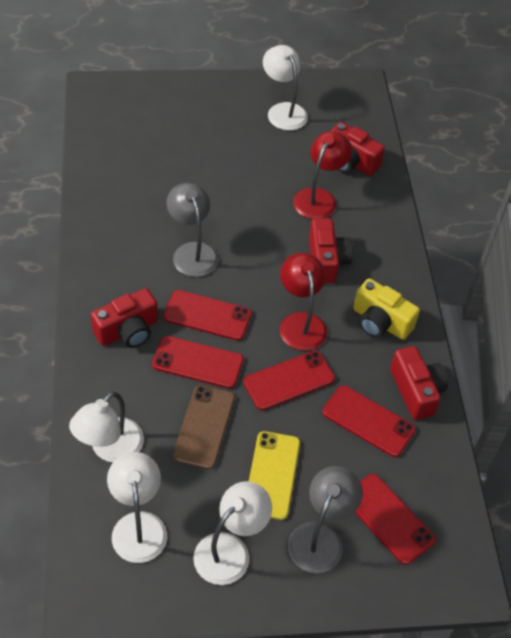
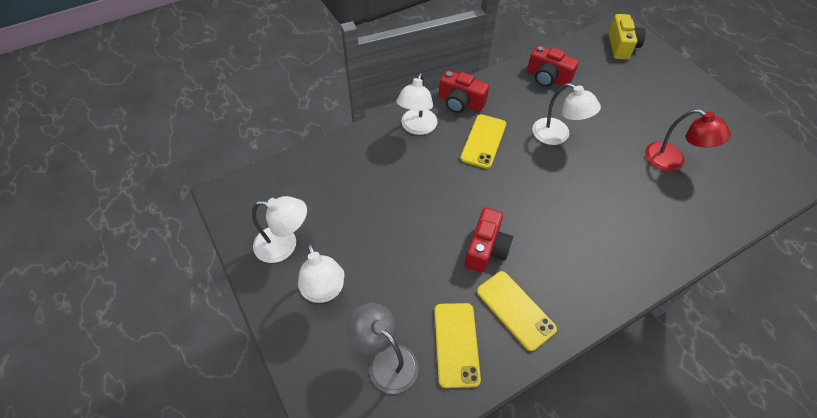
brown phone: 1 -> 0
grey lamp: 2 -> 1
red camera: 4 -> 3
red lamp: 2 -> 1
red phone: 5 -> 0
yellow phone: 1 -> 3

